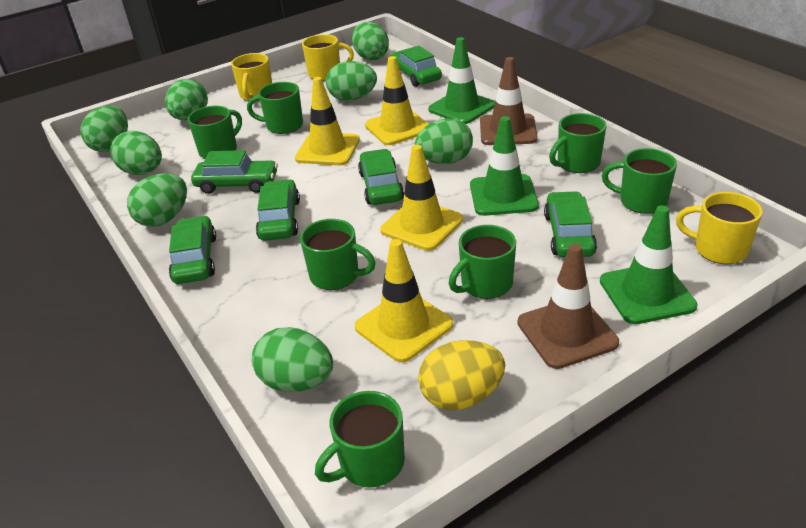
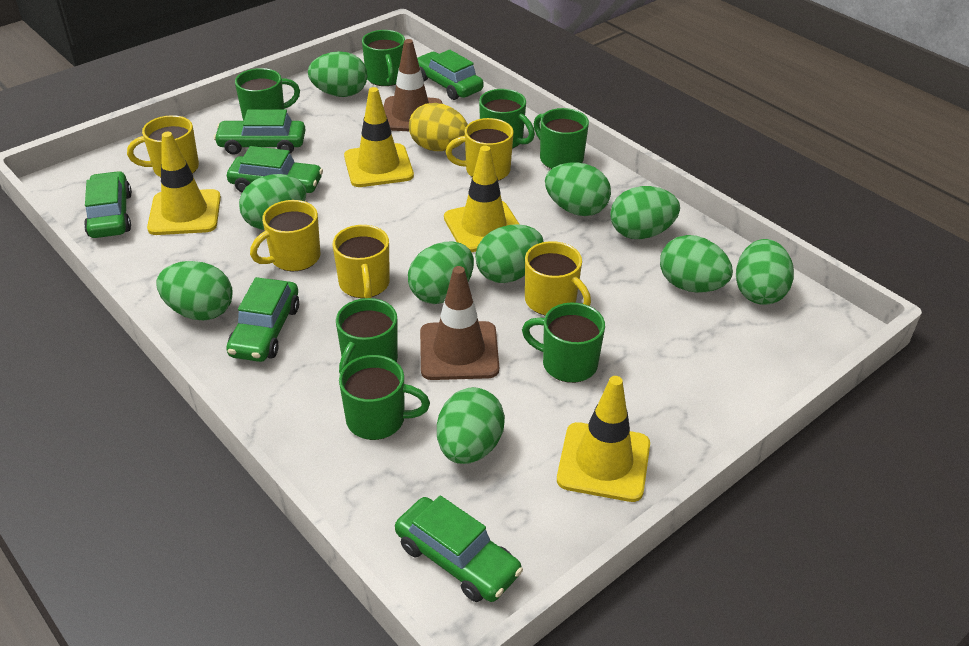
green egg: 8 -> 10
green traffic cone: 3 -> 0
yellow mug: 3 -> 5

